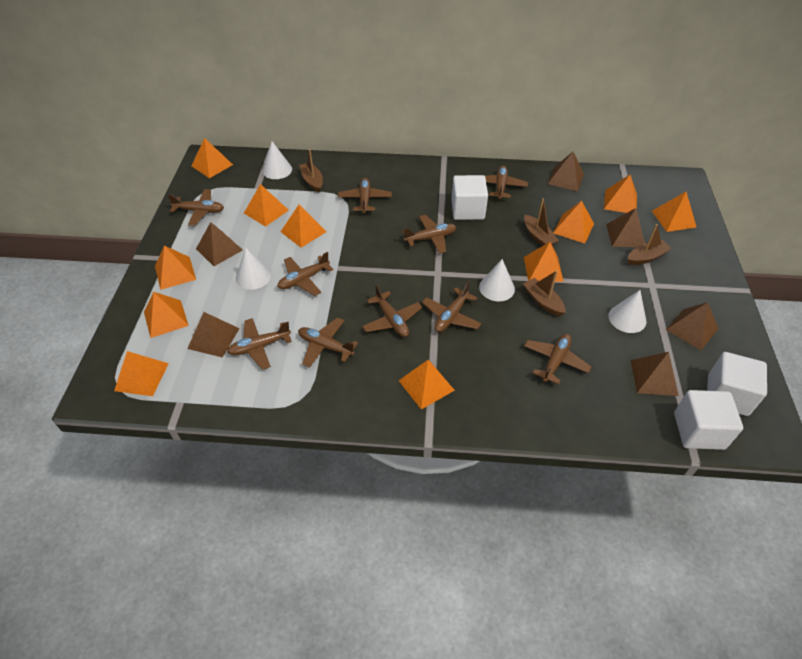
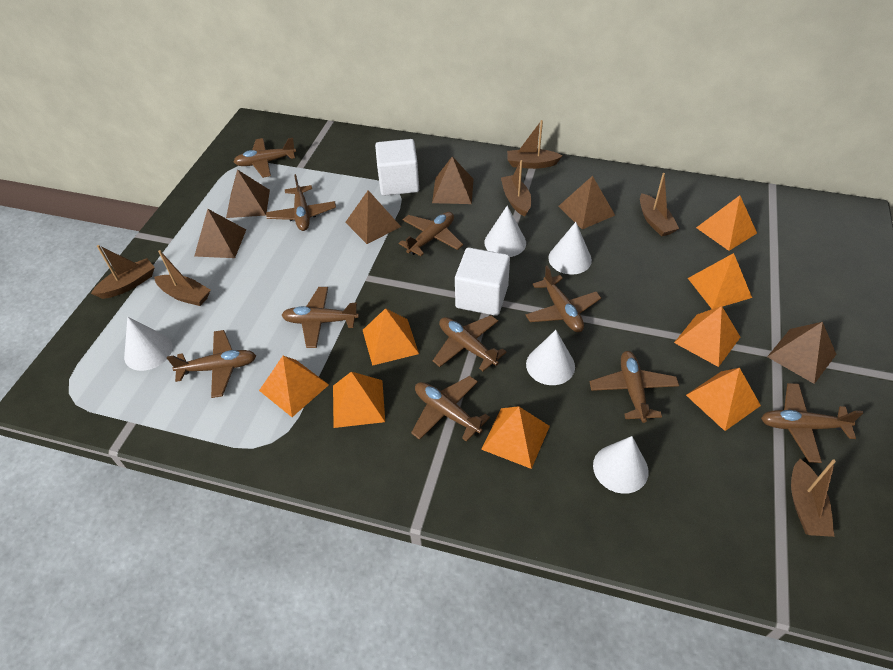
brown boat: 4 -> 6
orange pyramid: 11 -> 8
white cone: 4 -> 5
white cube: 3 -> 2

